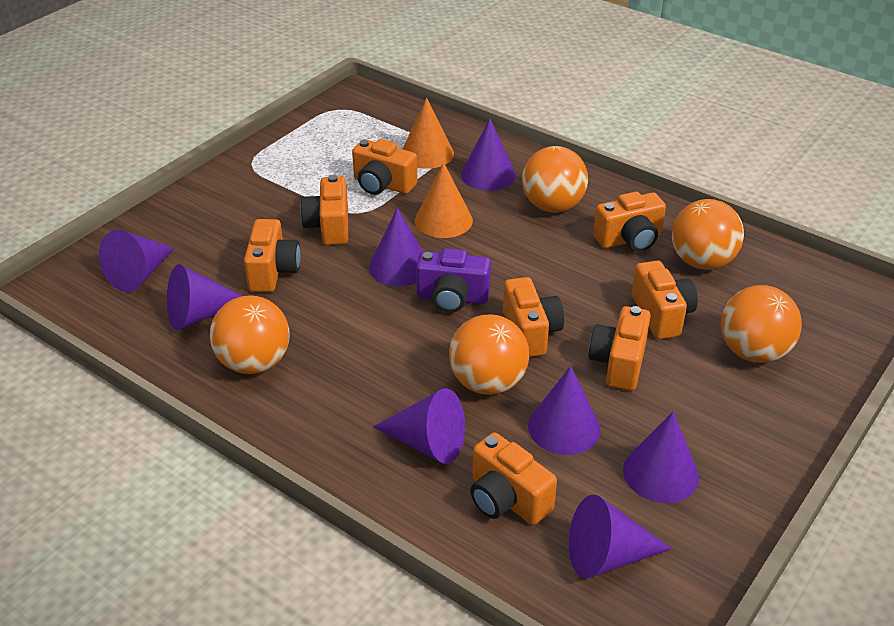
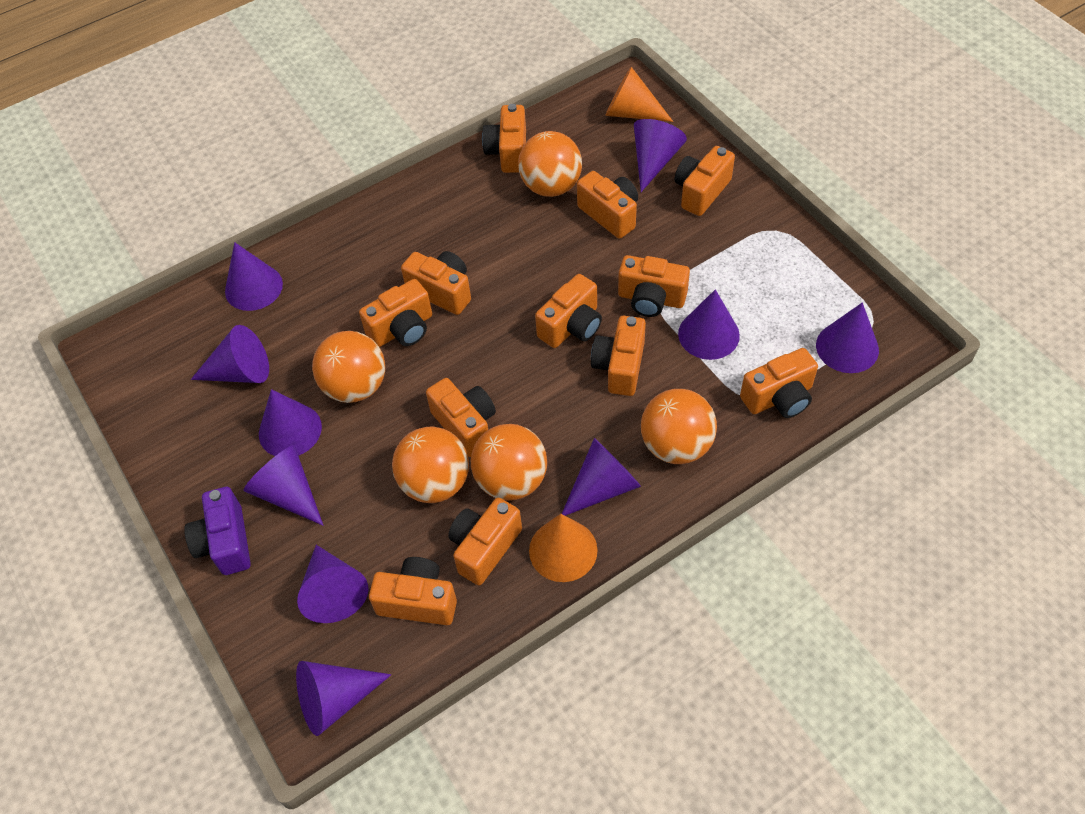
orange camera: 8 -> 12
purple cone: 8 -> 10

